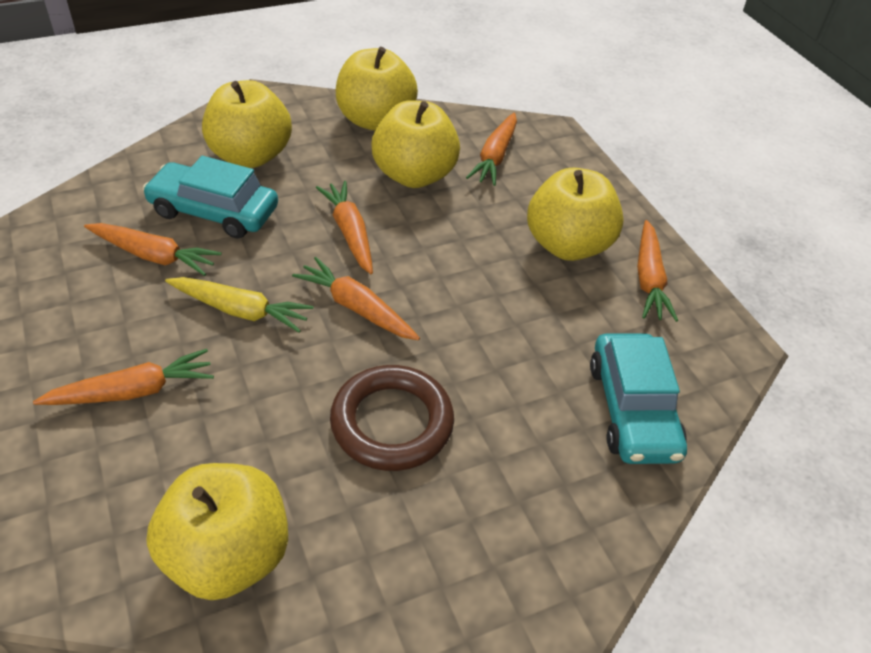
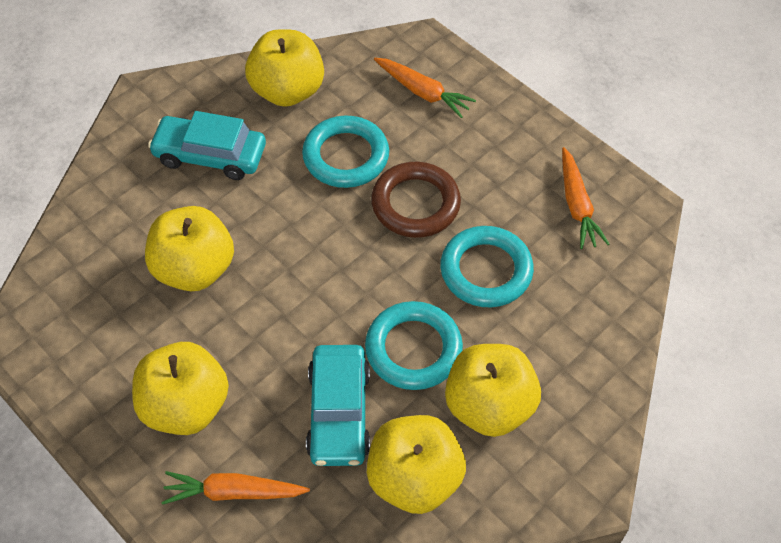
orange carrot: 6 -> 3
turquoise ring: 0 -> 3
yellow carrot: 1 -> 0

